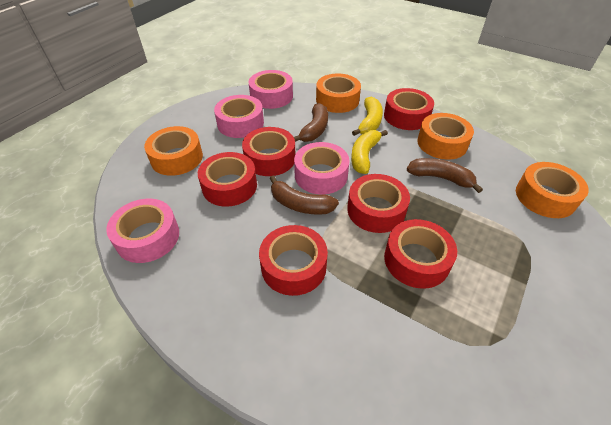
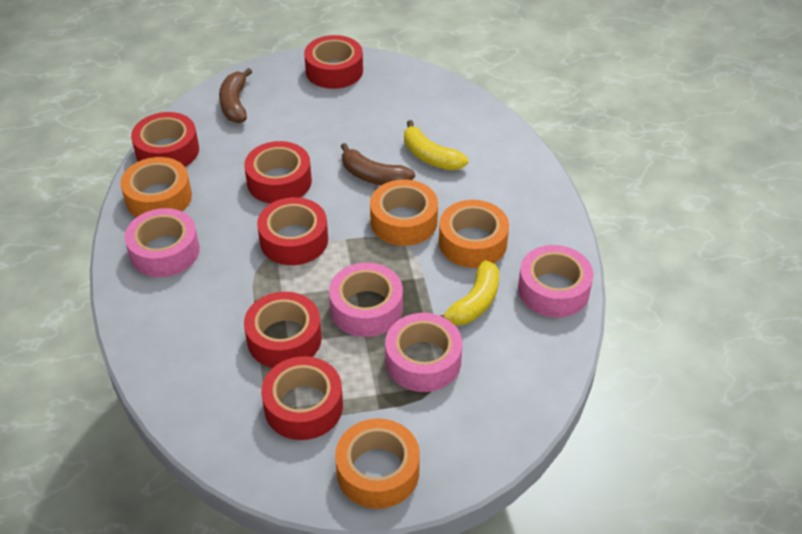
brown banana: 3 -> 2

